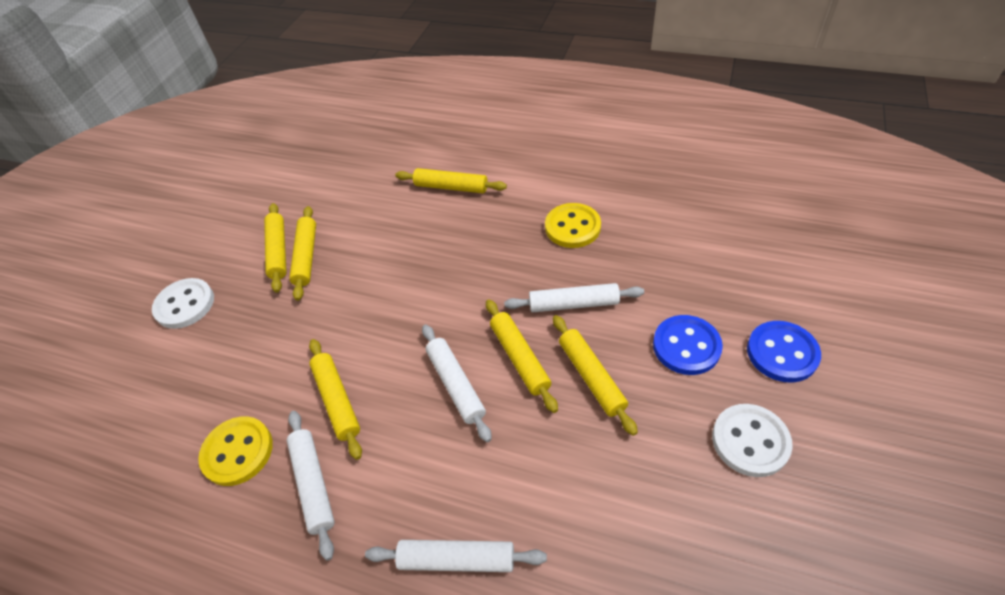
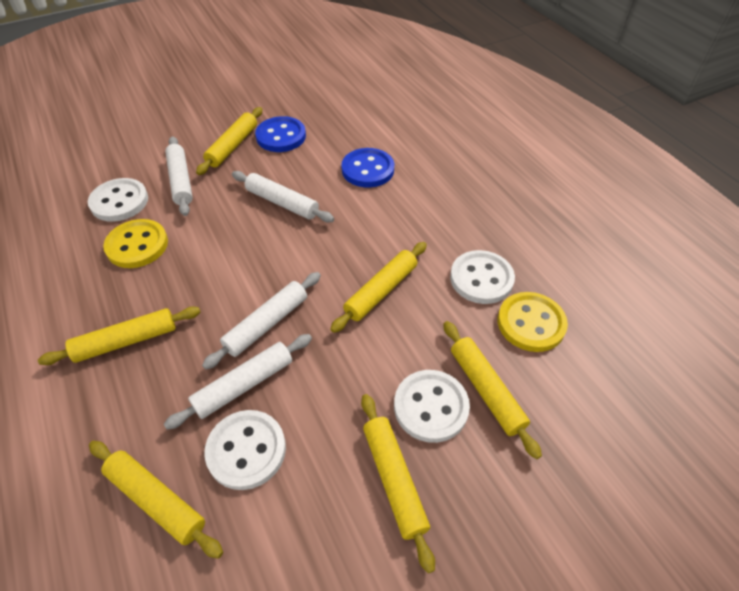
white button: 2 -> 4

